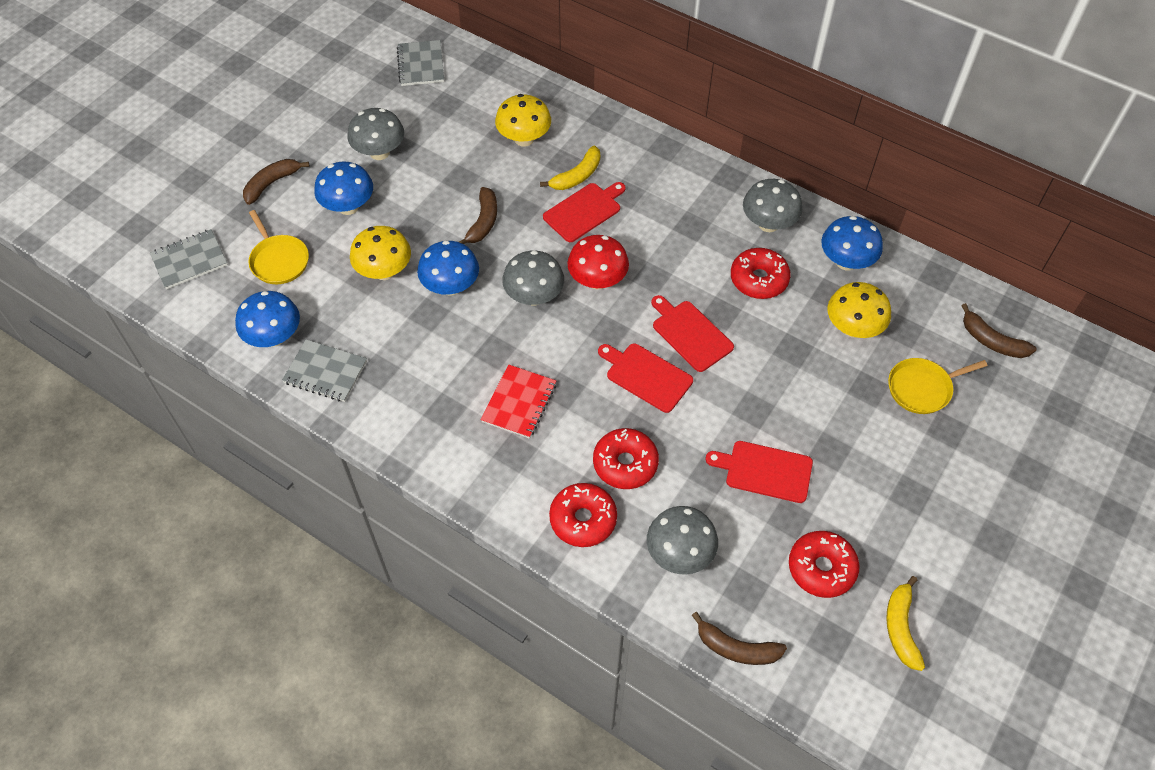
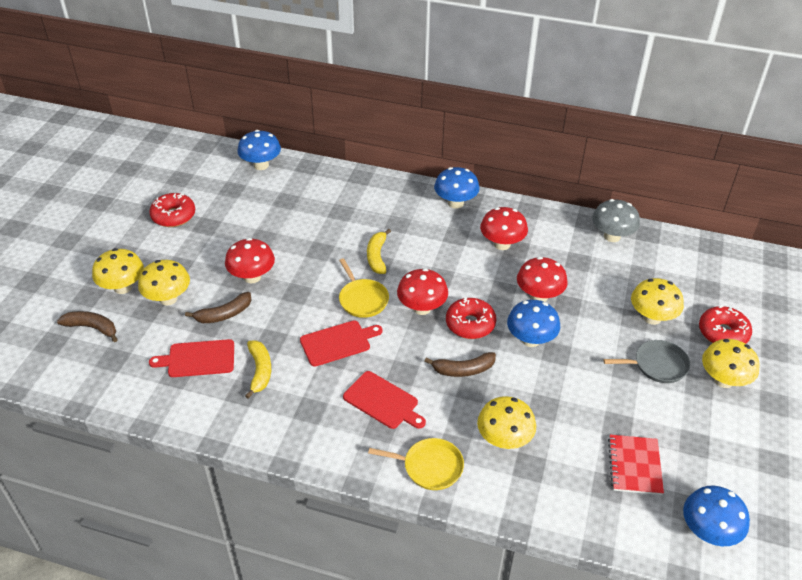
brown banana: 4 -> 3
grey mushroom: 4 -> 1
grey notebook: 3 -> 0
grey pan: 0 -> 1
red cutting board: 4 -> 3
red donut: 4 -> 3
red mushroom: 1 -> 4
yellow mushroom: 3 -> 5

